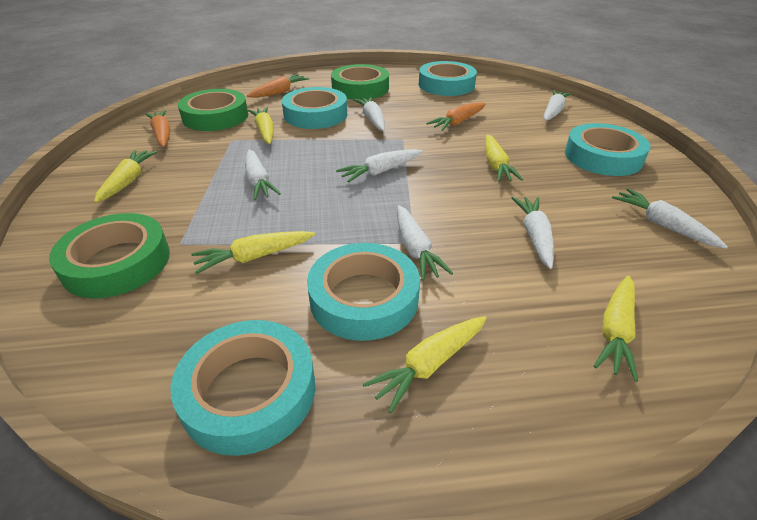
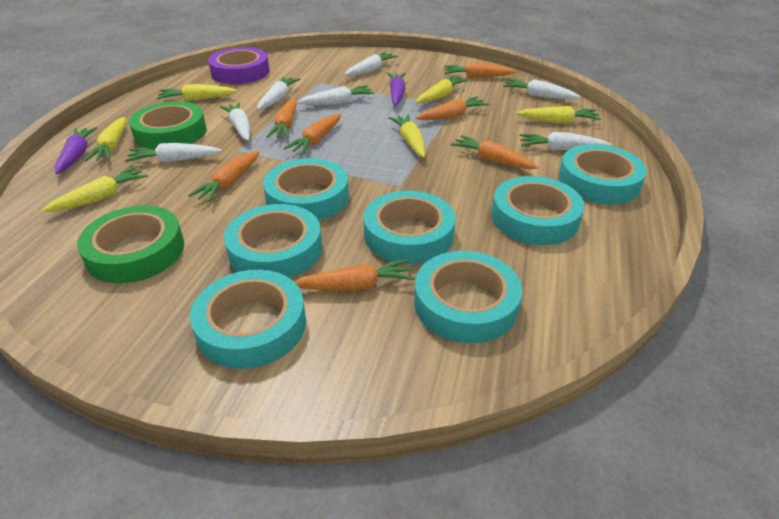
green tape: 3 -> 2
orange carrot: 3 -> 7
purple carrot: 0 -> 2
purple tape: 0 -> 1
turquoise tape: 5 -> 7

